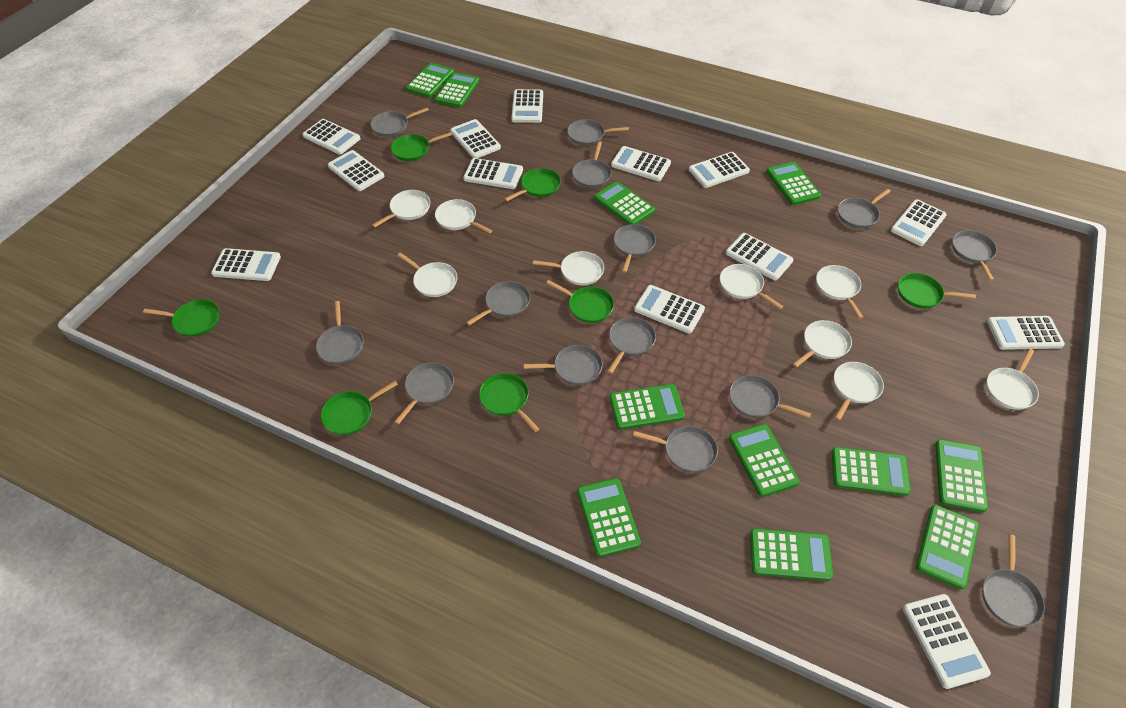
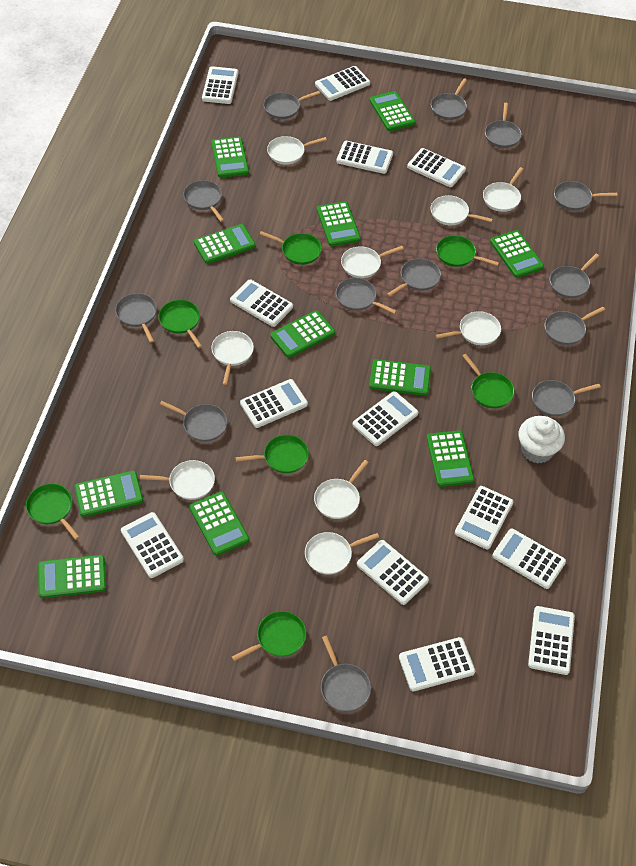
grey pan: 14 -> 13
white cupcake: 0 -> 1

